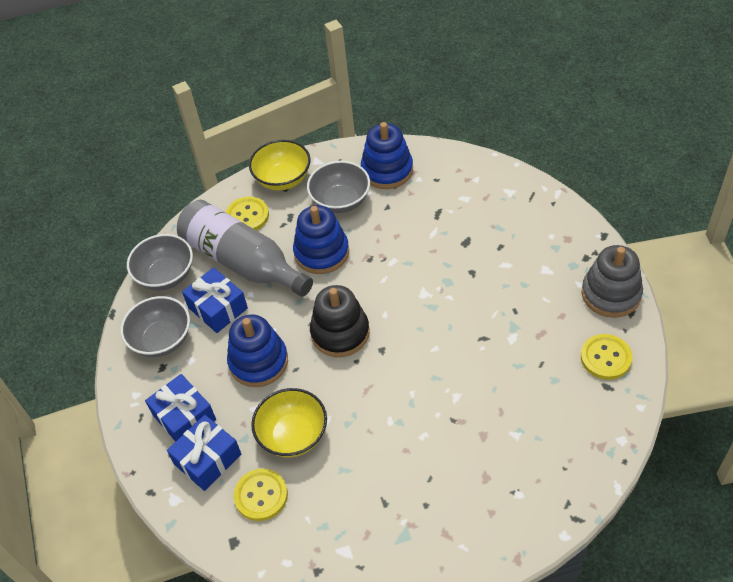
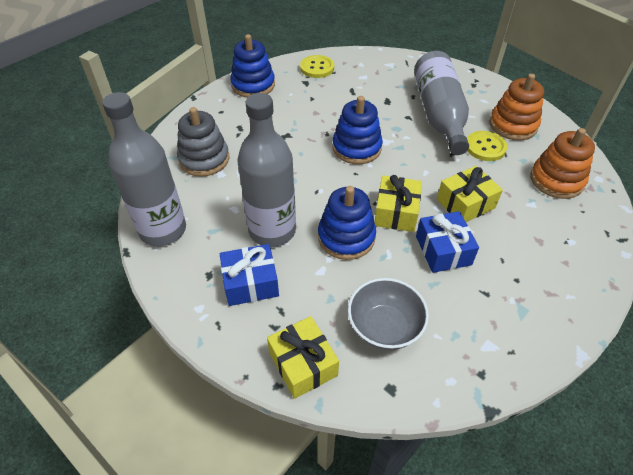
black stacking toy: 1 -> 0
blue gift: 3 -> 2
grey bottle: 1 -> 3
grey bowl: 3 -> 1
orange stacking toy: 0 -> 2
yellow bowl: 2 -> 0
yellow button: 3 -> 2
yellow gift: 0 -> 3

